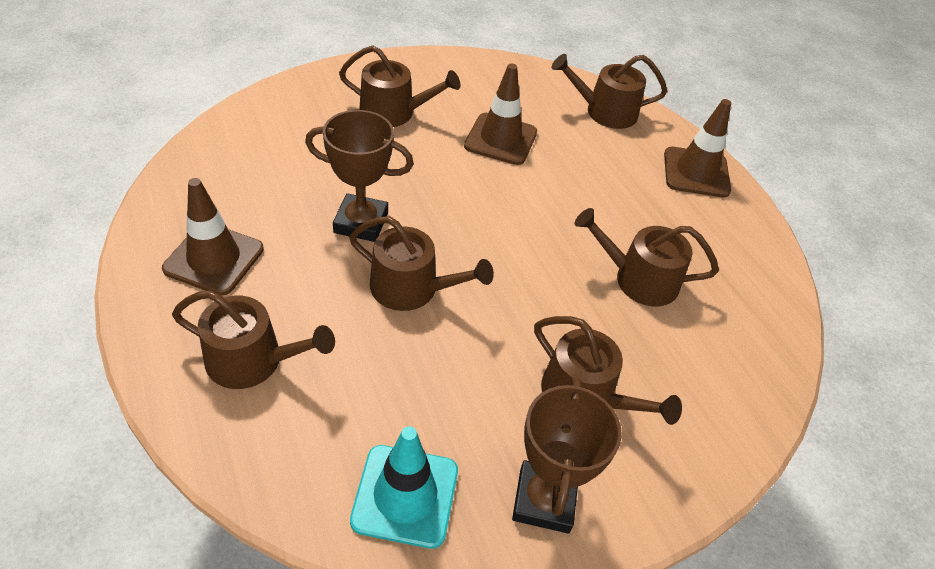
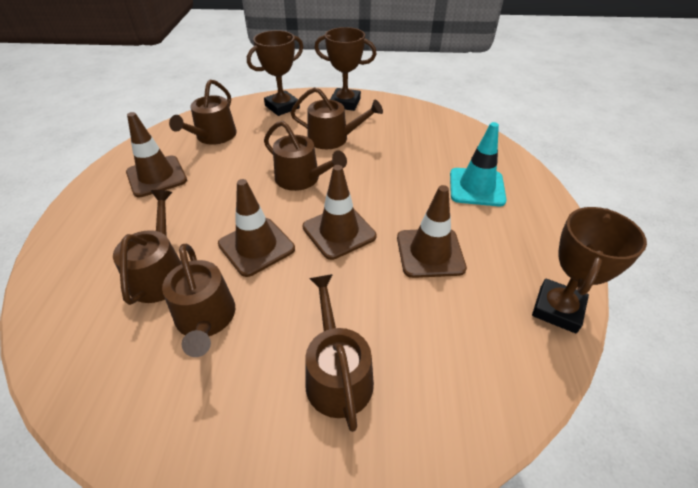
brown traffic cone: 3 -> 4
brown trophy: 2 -> 3

